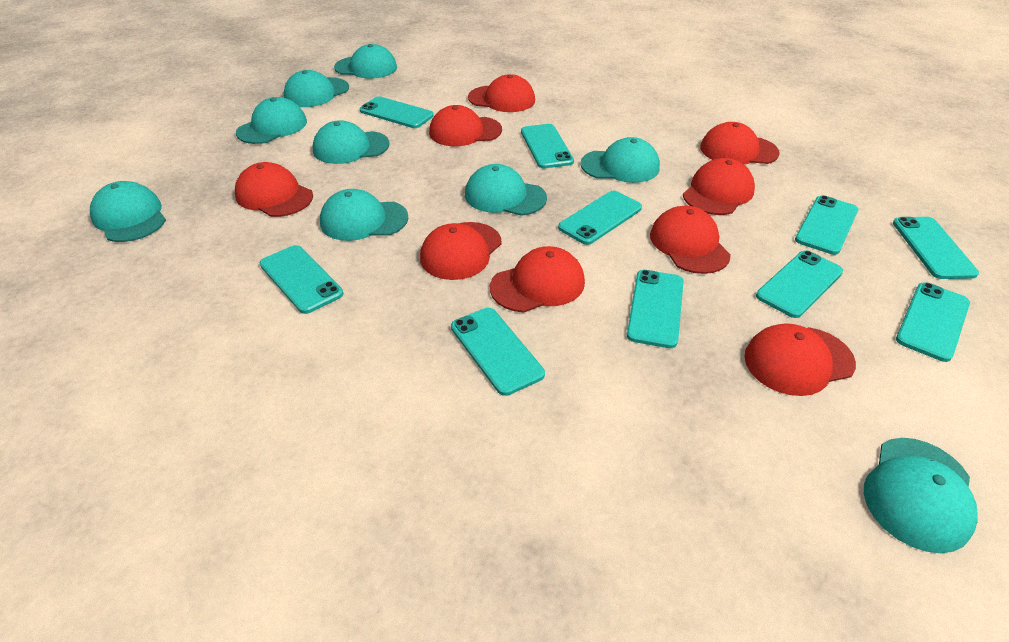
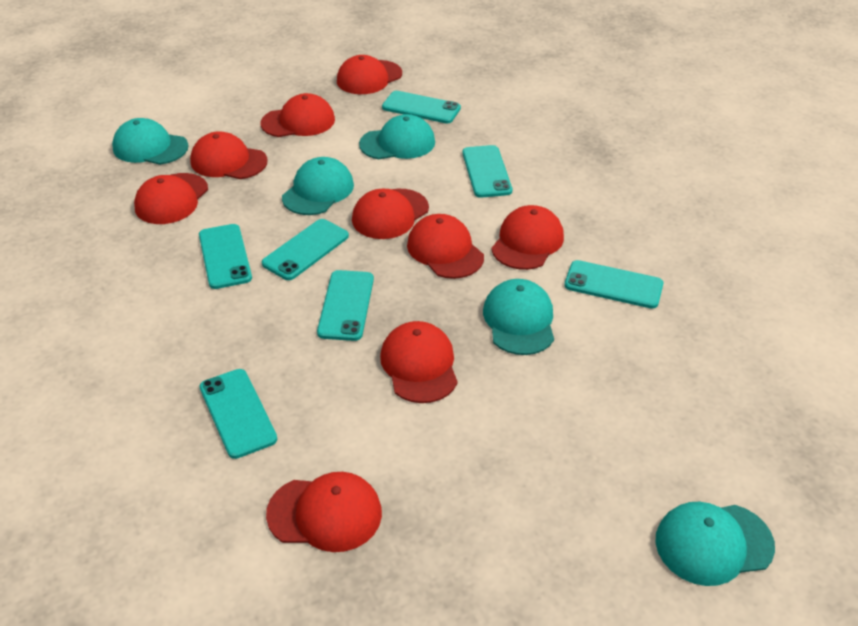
turquoise cap: 9 -> 5
turquoise phone: 10 -> 7

